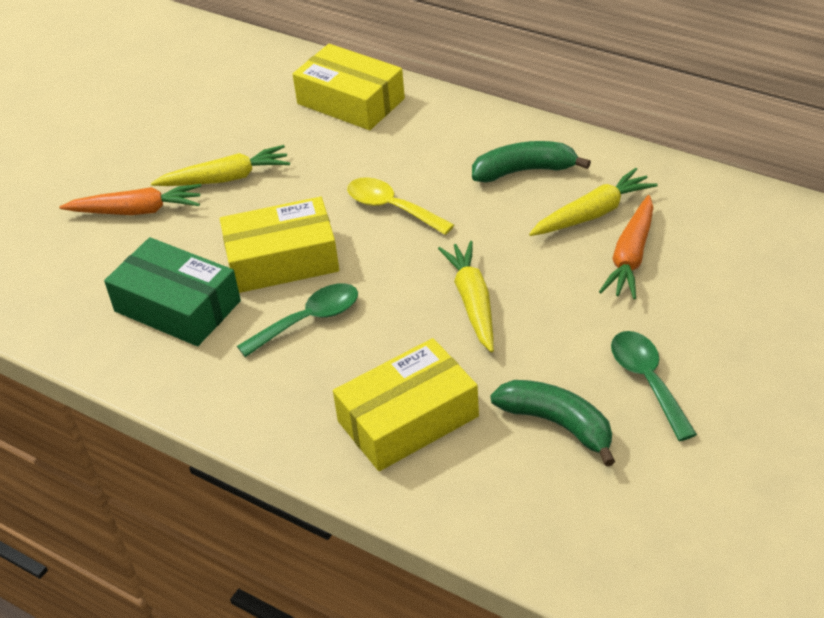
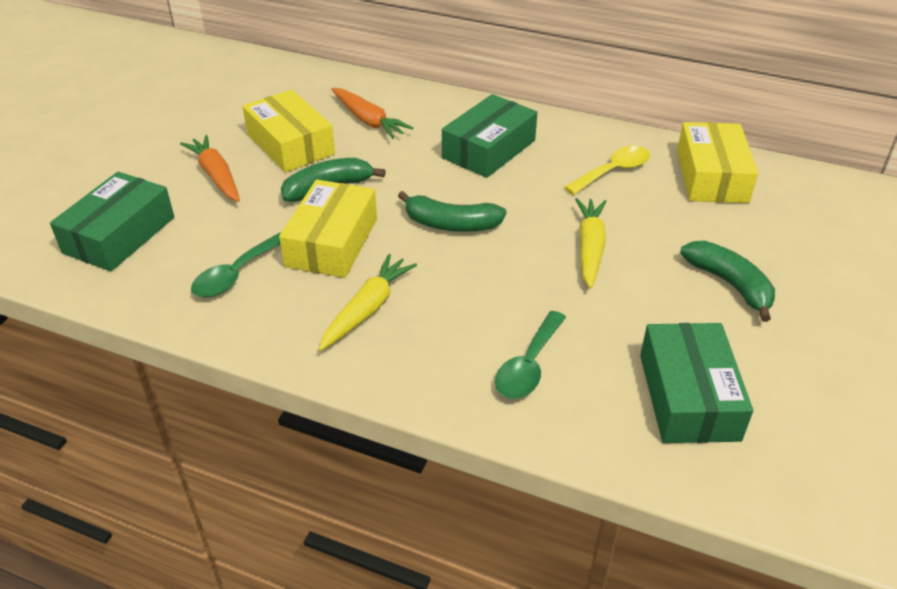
green banana: 2 -> 3
green box: 1 -> 3
yellow carrot: 3 -> 2

